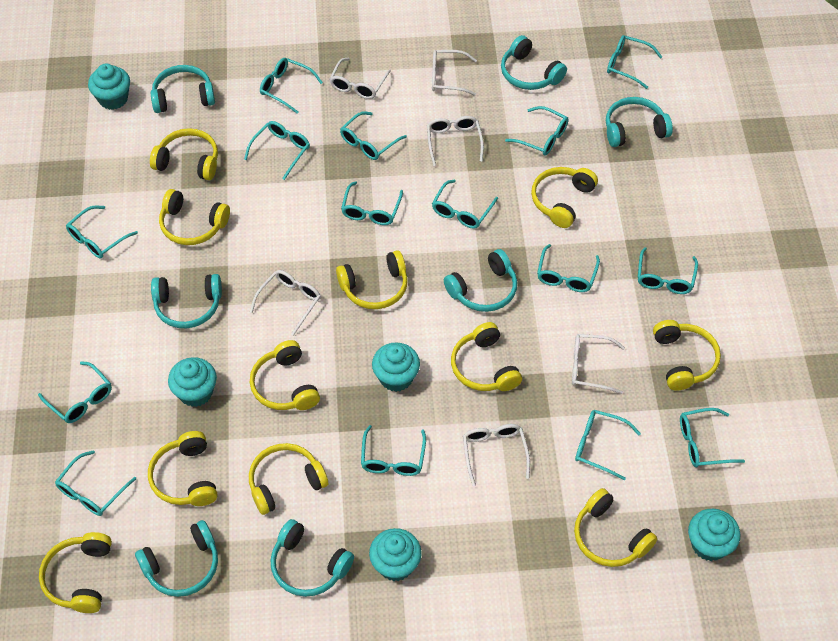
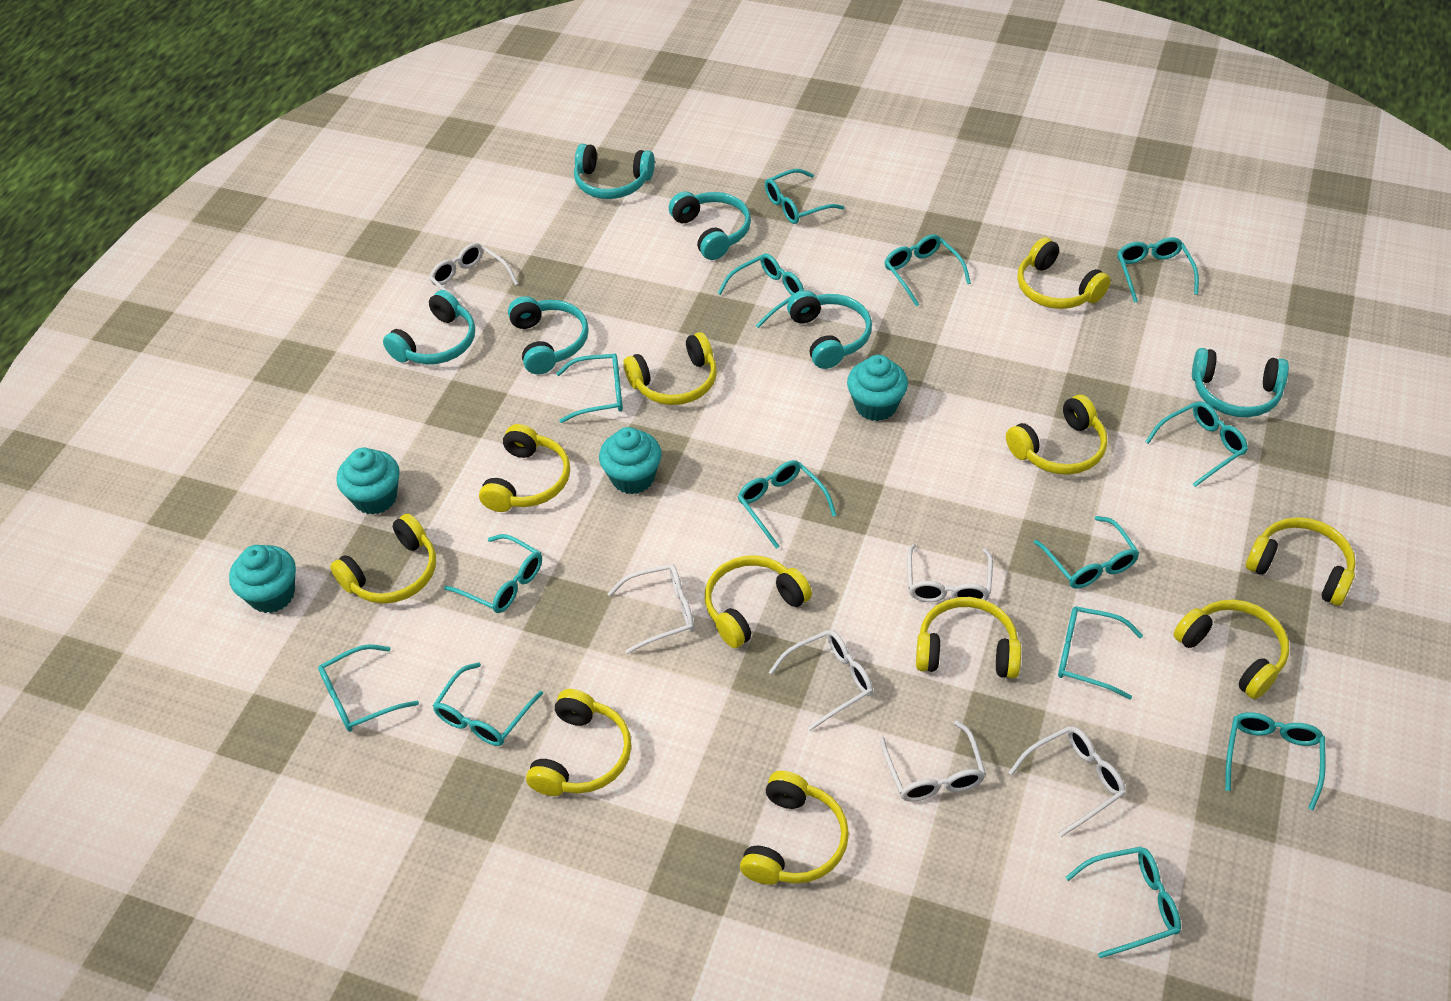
turquoise cupcake: 5 -> 4
turquoise glasses: 15 -> 14
turquoise headphones: 7 -> 6

